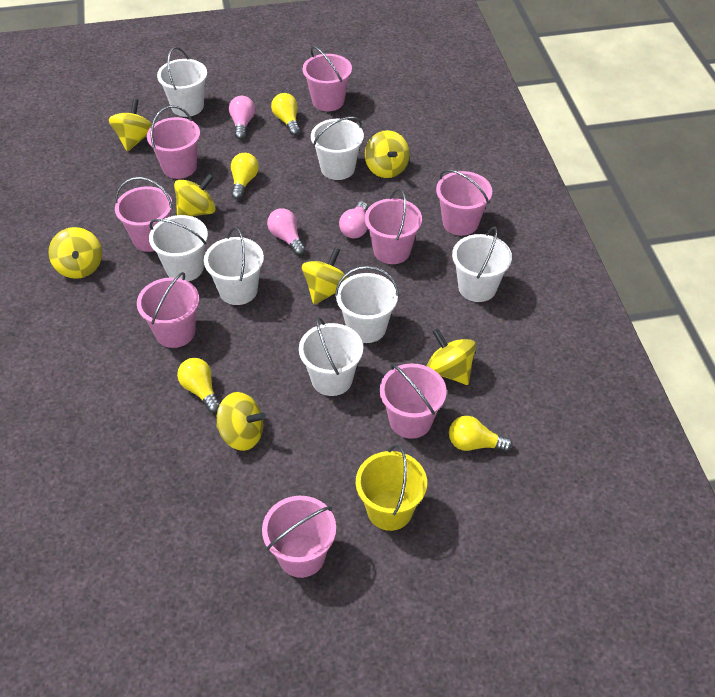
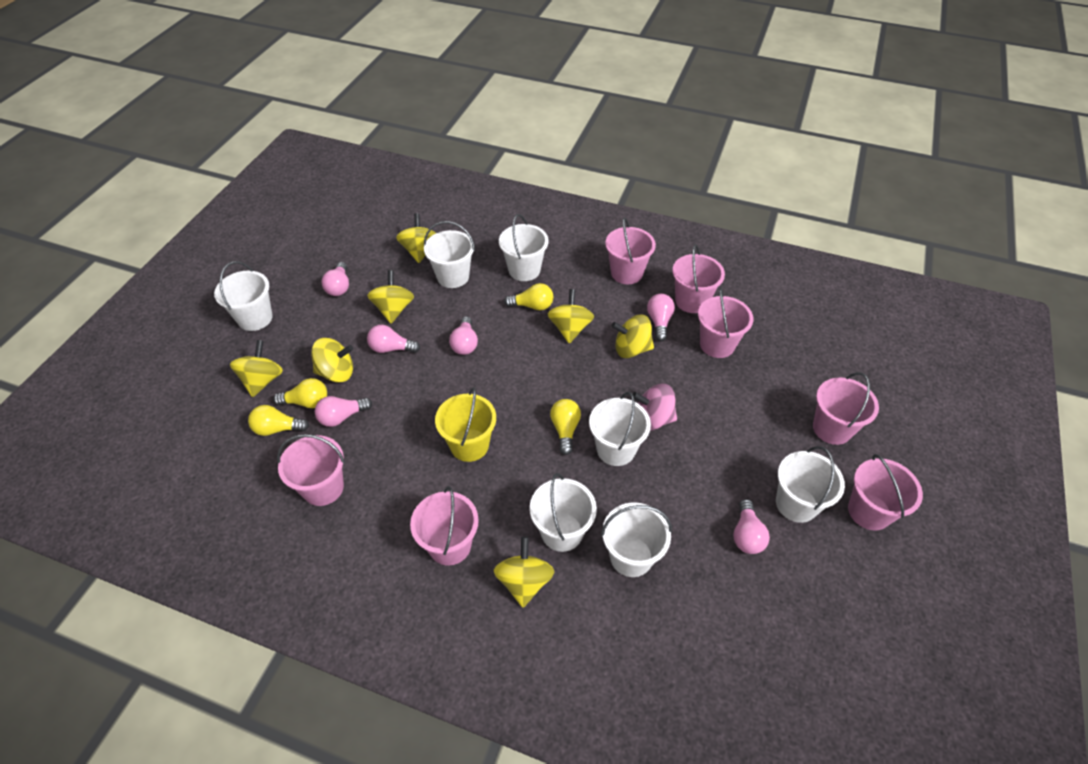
pink bucket: 8 -> 7
pink light bulb: 3 -> 6
pink spinning top: 0 -> 1

